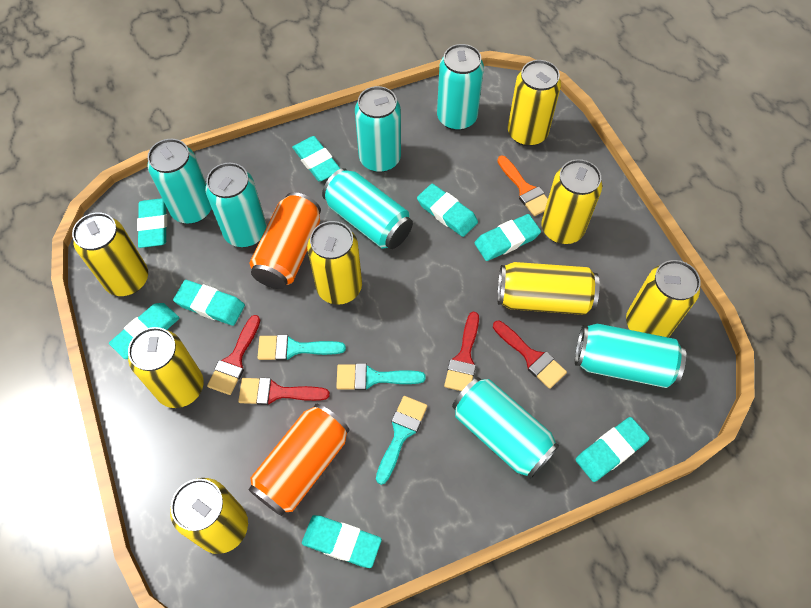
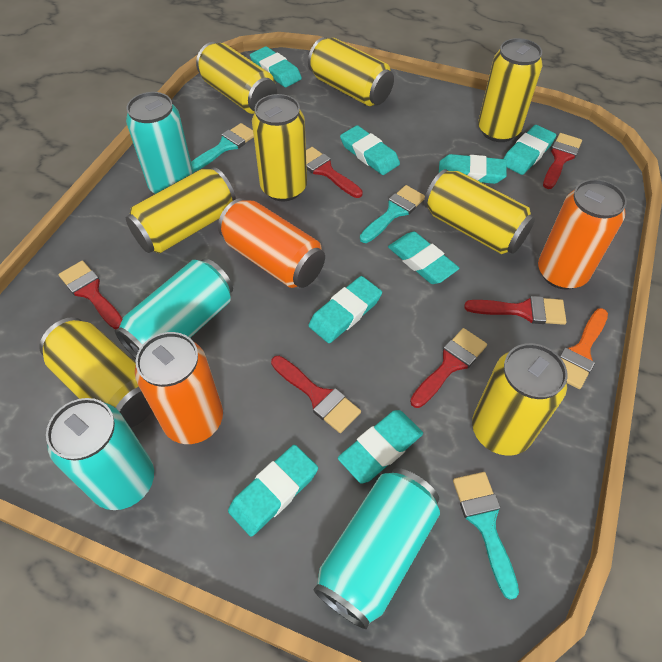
orange can: 2 -> 3
red brush: 4 -> 6
turquoise can: 7 -> 4

